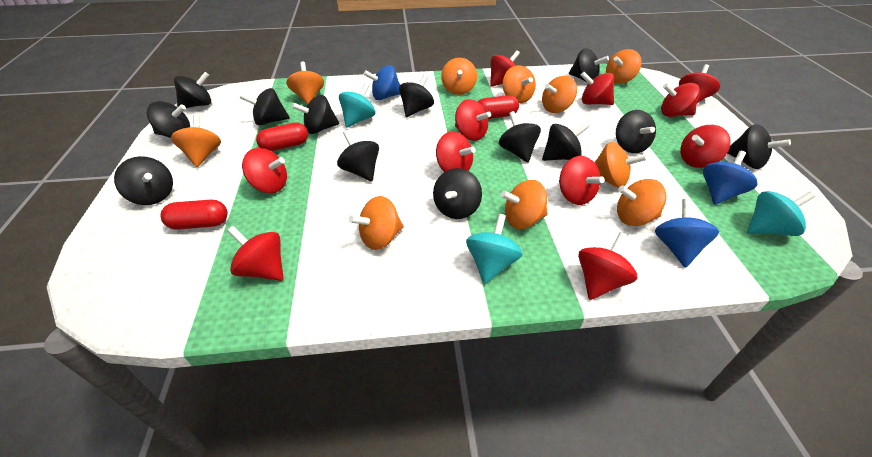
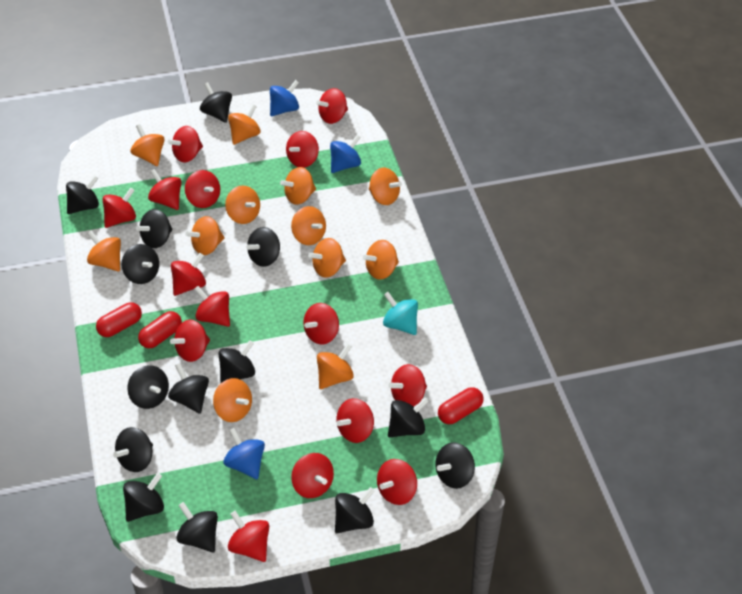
black spinning top: 13 -> 14
orange spinning top: 10 -> 12
red spinning top: 11 -> 15
turquoise spinning top: 3 -> 1

